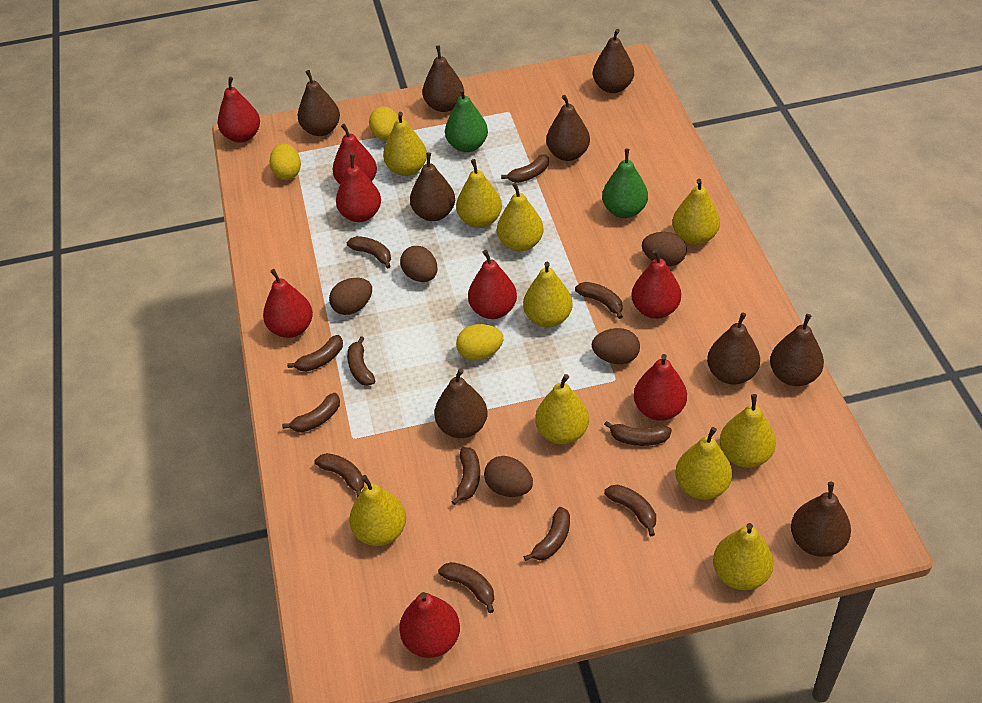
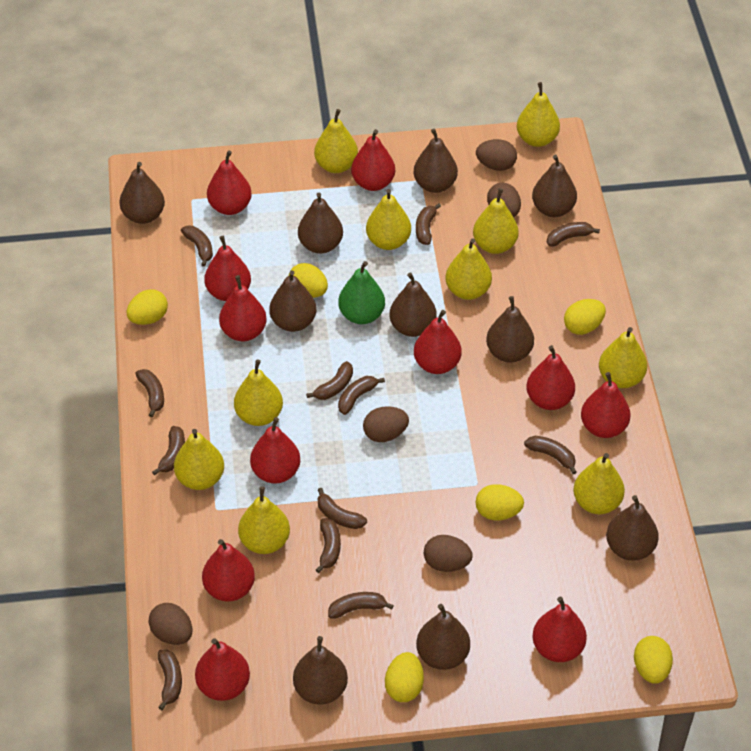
brown pear: 9 -> 10
green pear: 2 -> 1
red pear: 8 -> 11
yellow egg: 3 -> 6

